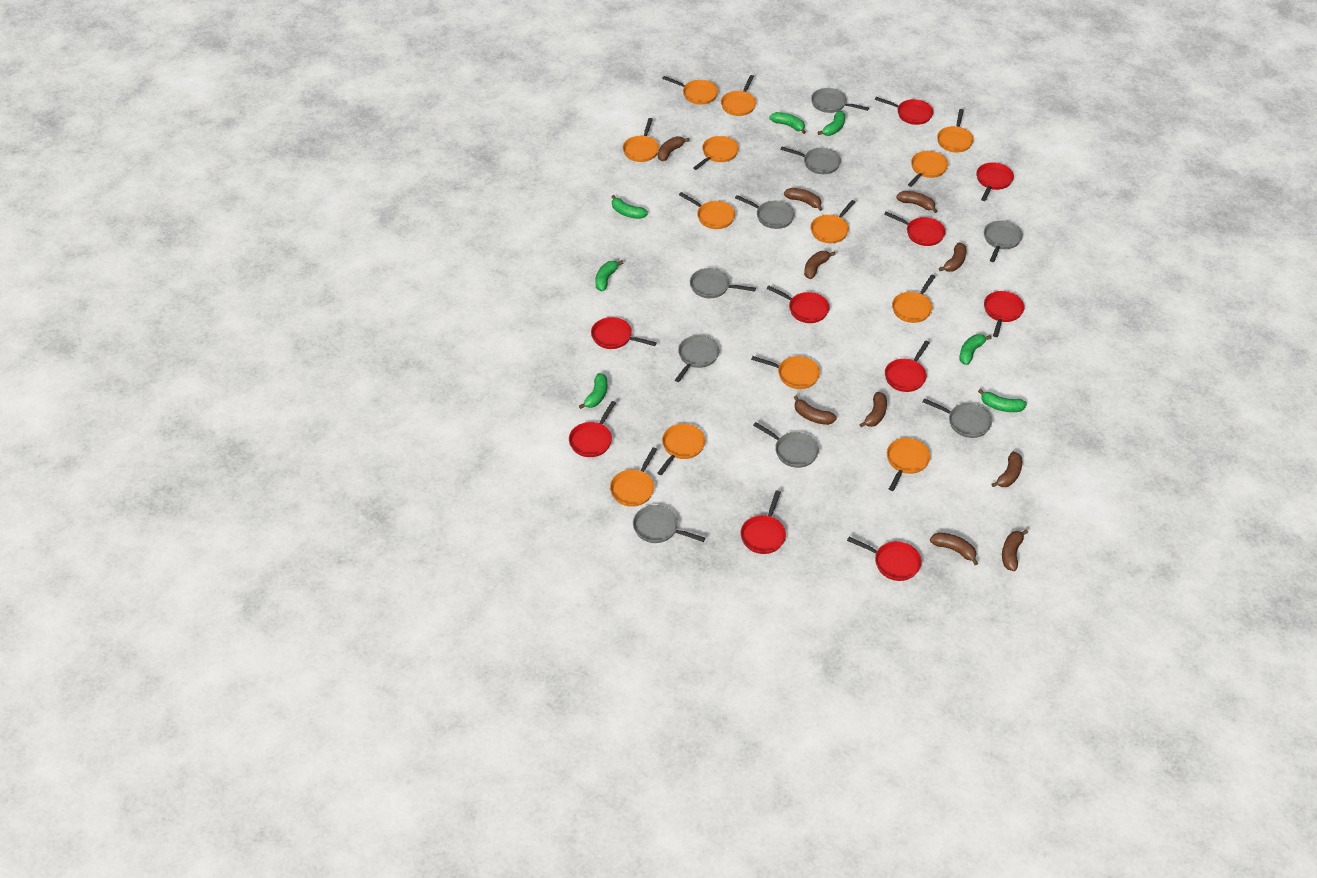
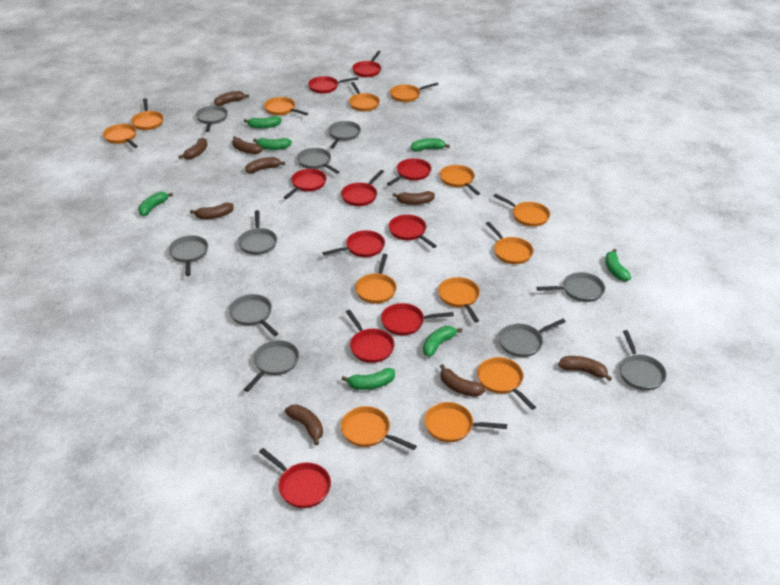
brown banana: 10 -> 9
grey pan: 9 -> 10

